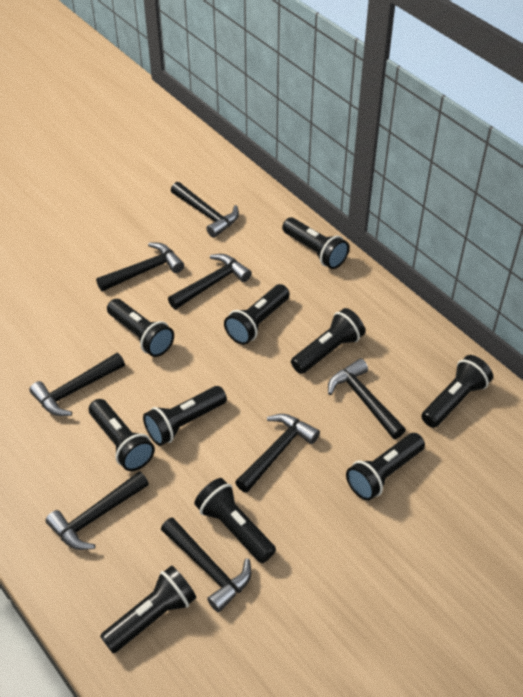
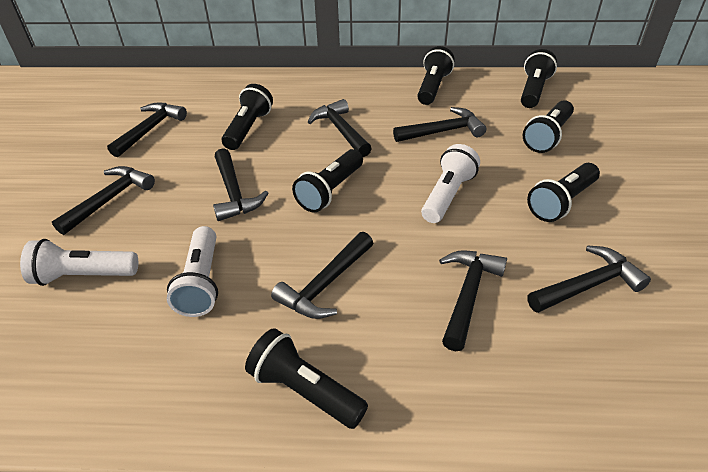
black flashlight: 10 -> 7
white flashlight: 0 -> 3

